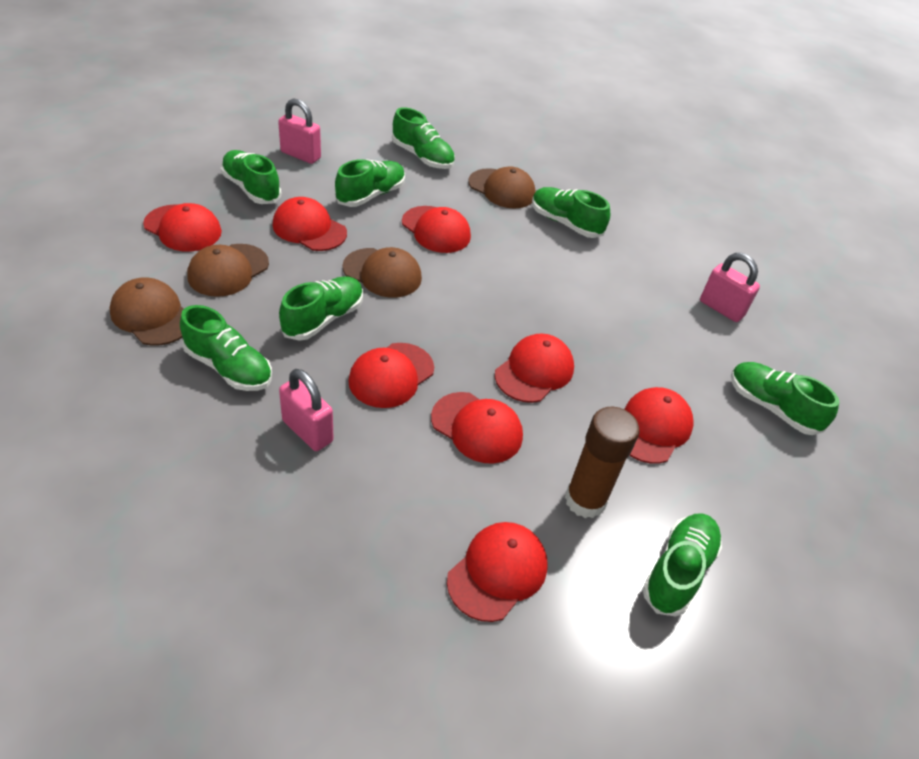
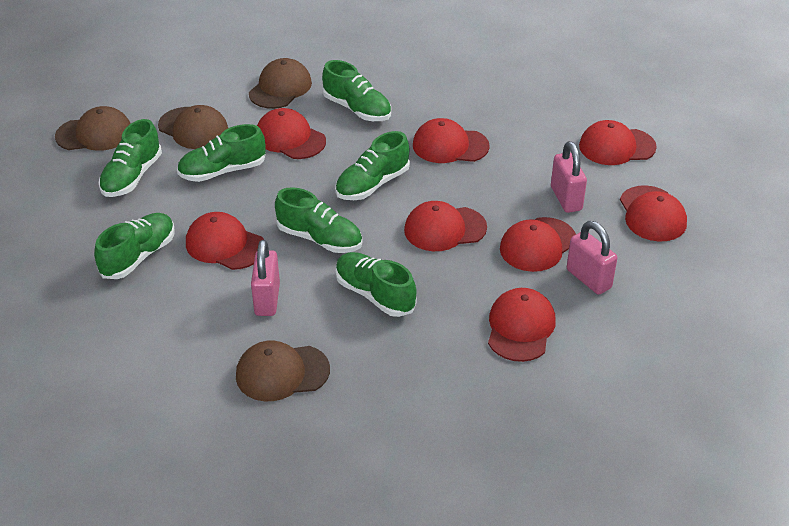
brown glue stick: 1 -> 0
green shoe: 8 -> 7

